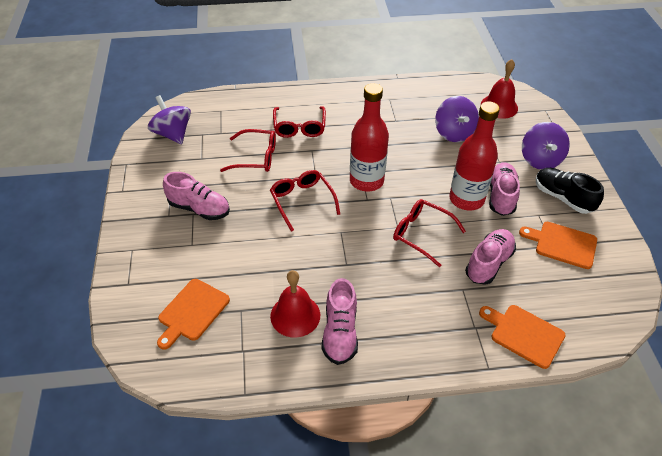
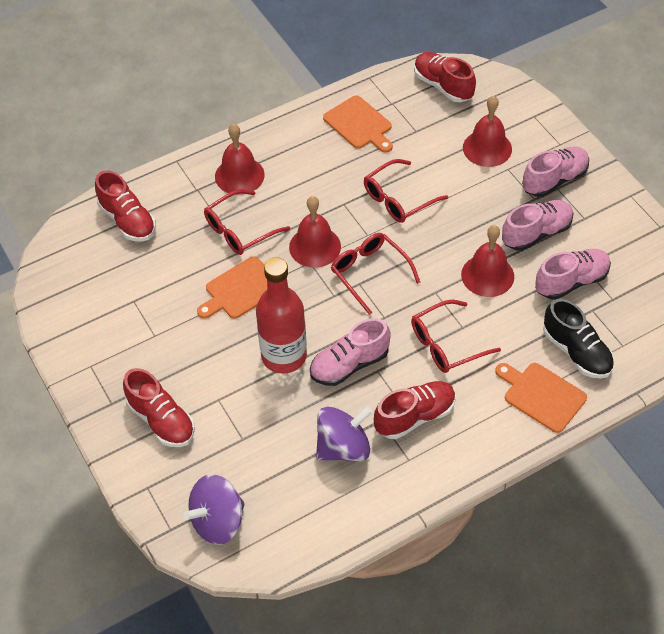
purple spinning top: 3 -> 2
red bell: 2 -> 4
red bottle: 2 -> 1
red shoe: 0 -> 4

